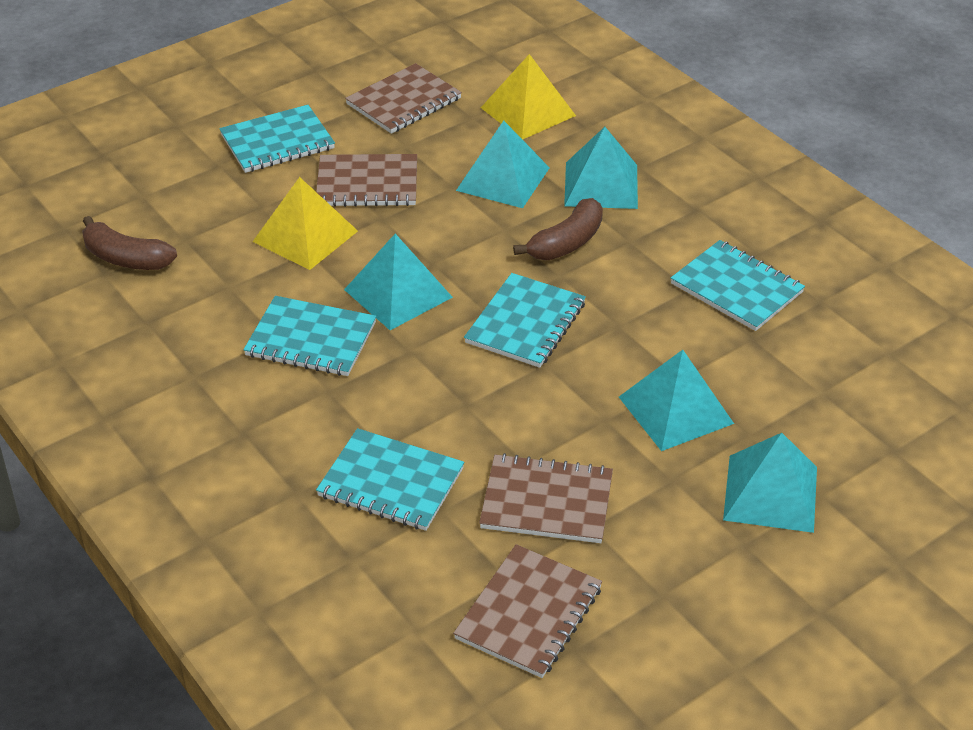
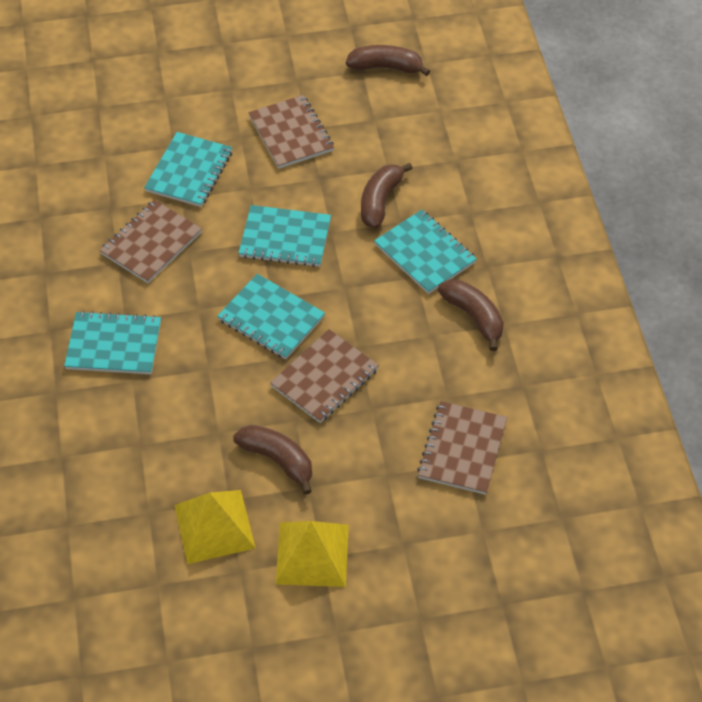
brown banana: 2 -> 4
turquoise pyramid: 5 -> 0

